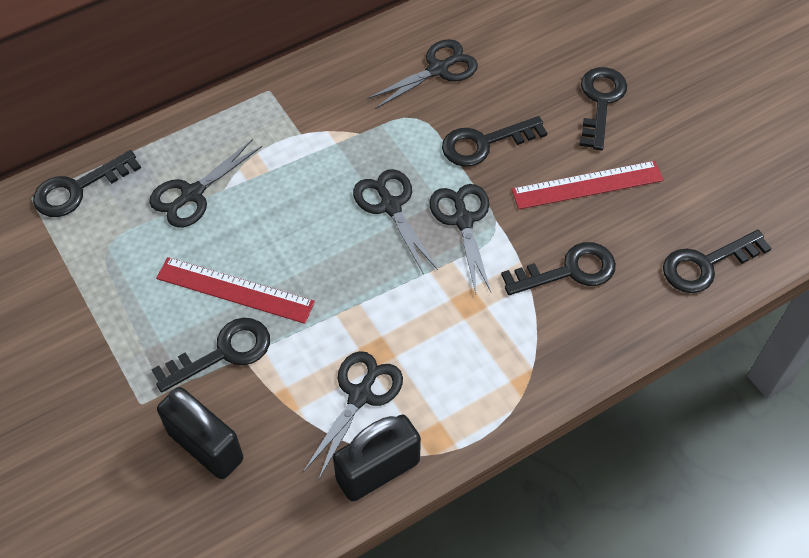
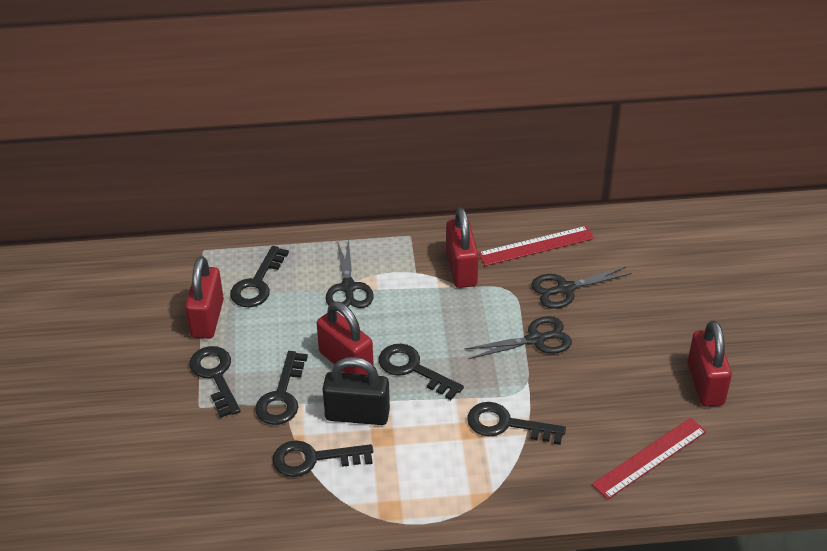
black padlock: 2 -> 1
black scissors: 5 -> 3
red padlock: 0 -> 4

